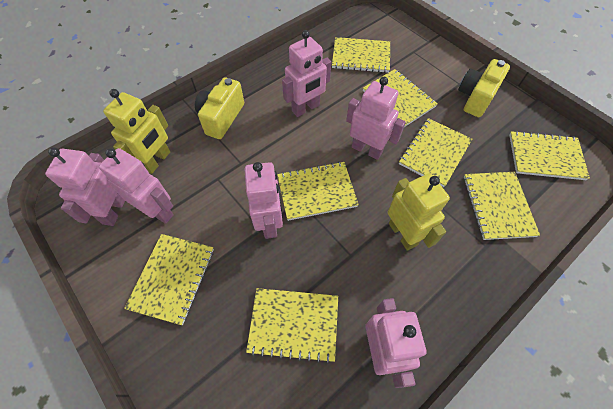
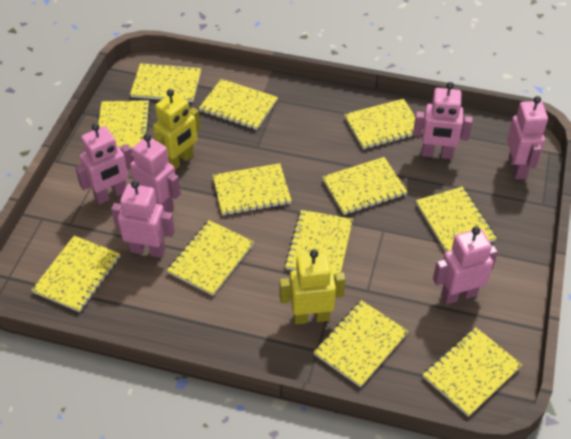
yellow camera: 2 -> 0
yellow notebook: 8 -> 12

